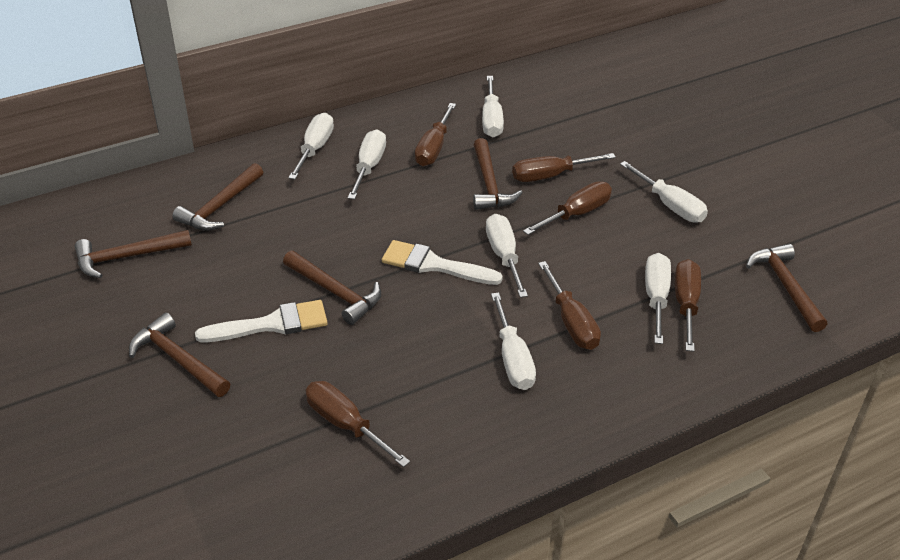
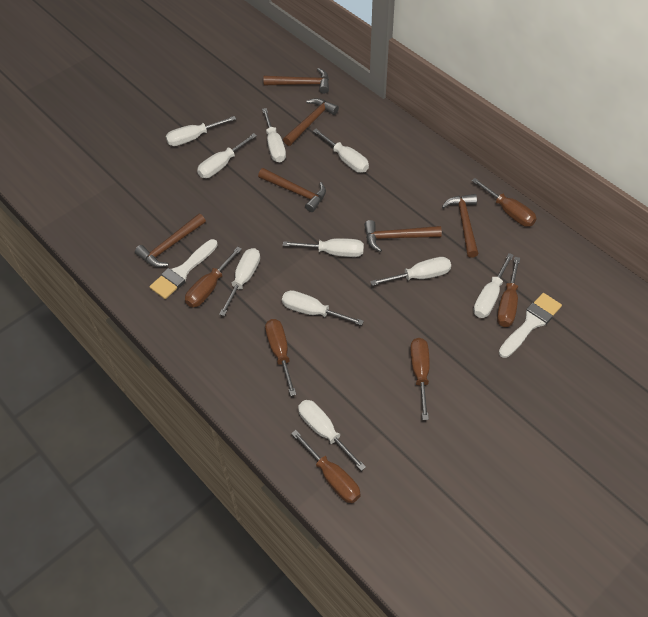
white screwdriver: 7 -> 10

